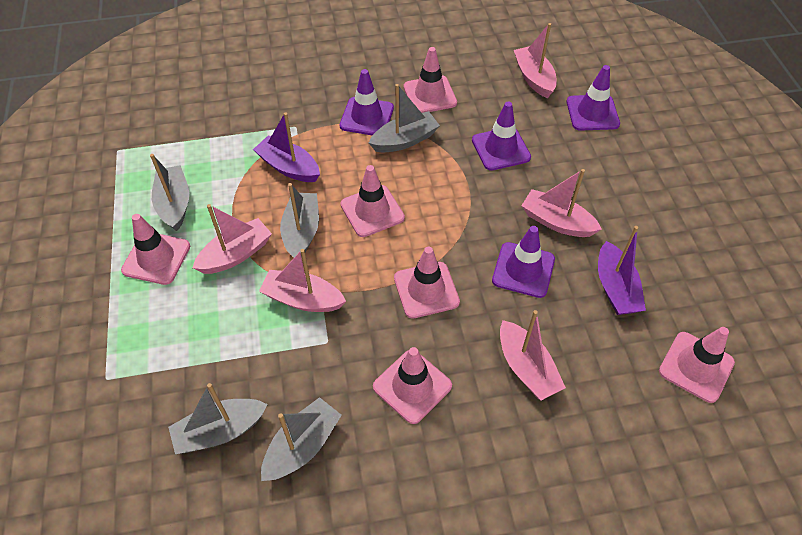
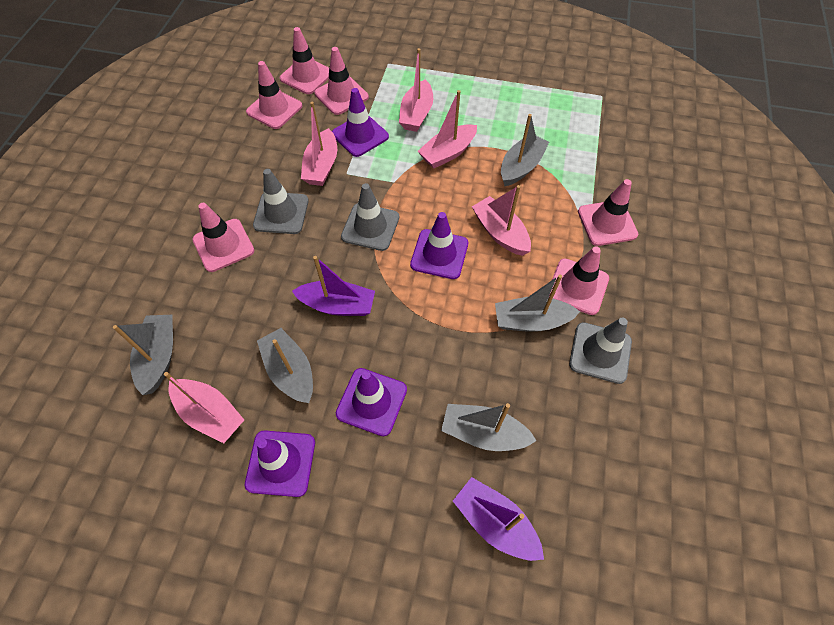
grey traffic cone: 0 -> 3

